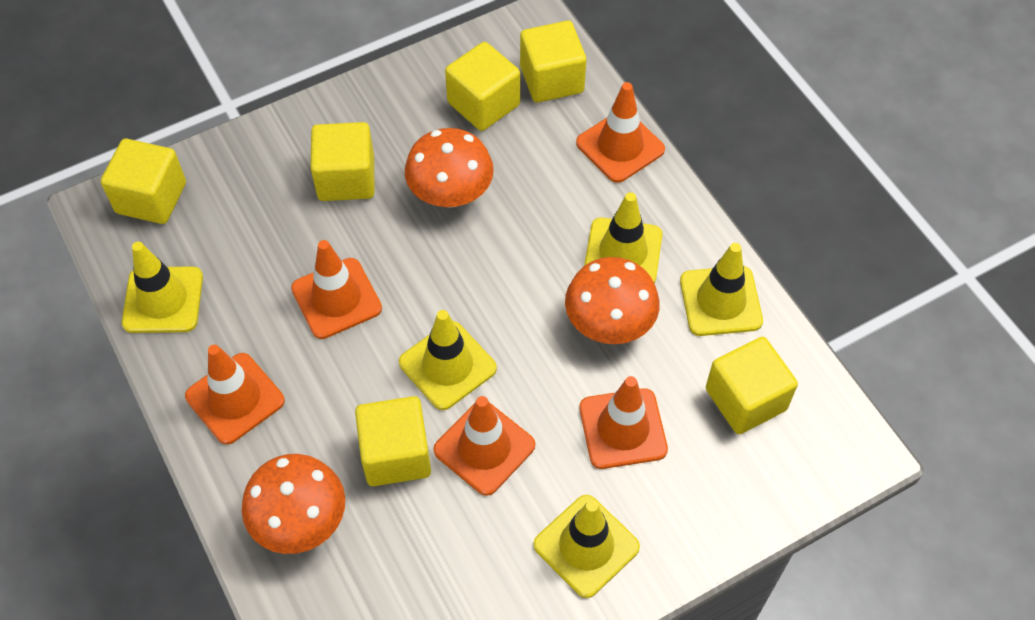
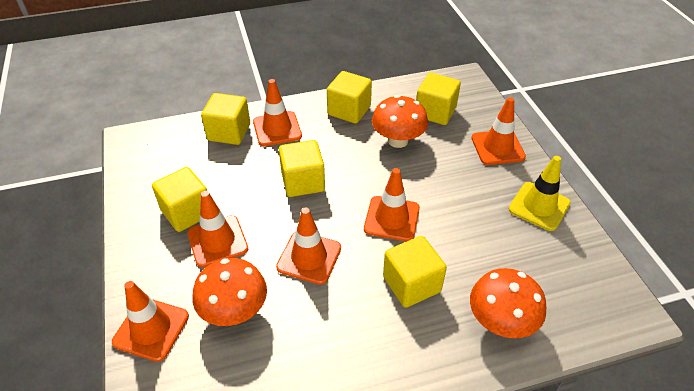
orange traffic cone: 5 -> 6
yellow traffic cone: 5 -> 1

